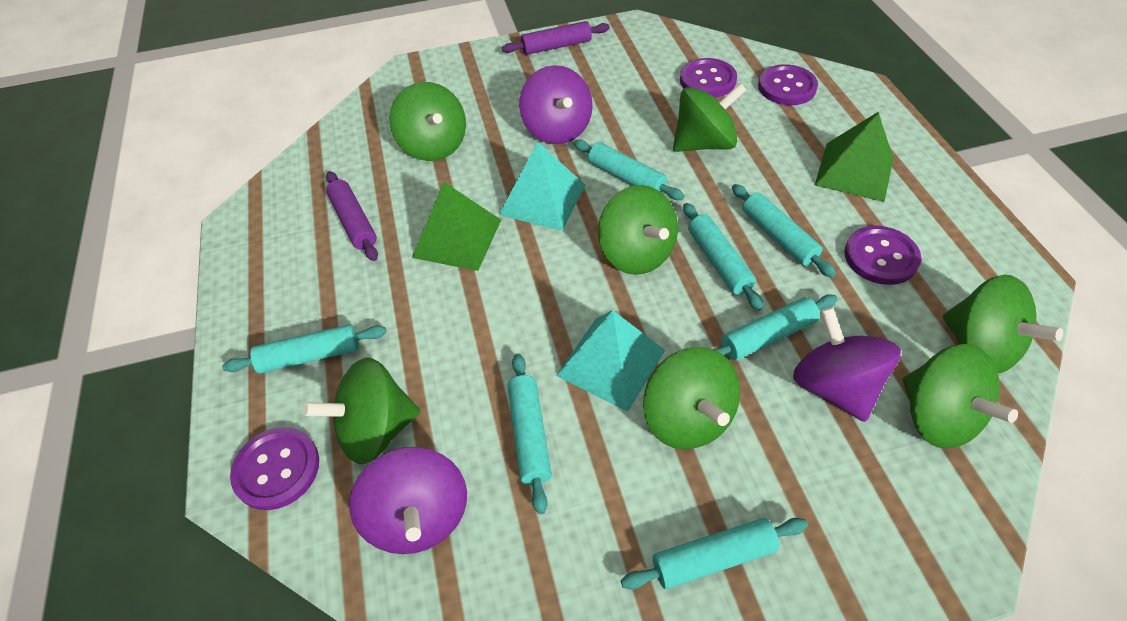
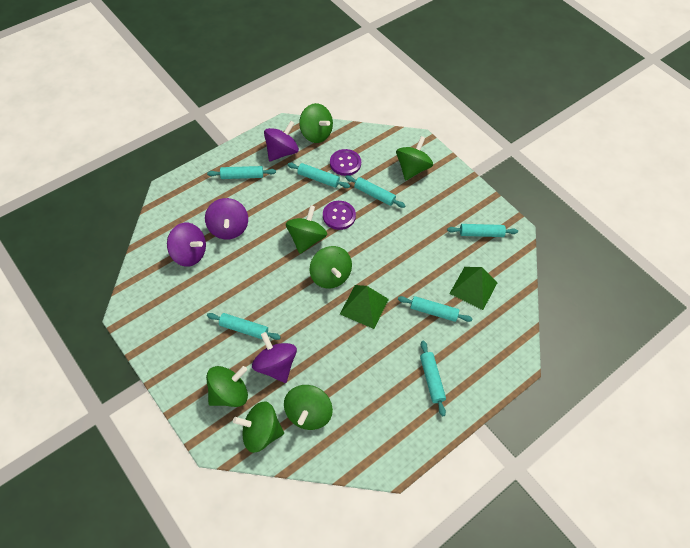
purple button: 4 -> 2
purple rolling pin: 2 -> 0
purple spinning top: 3 -> 4
turquoise pyramid: 2 -> 0

